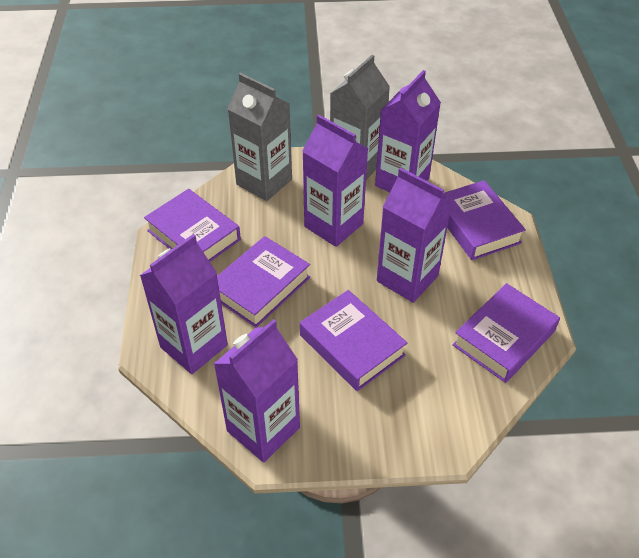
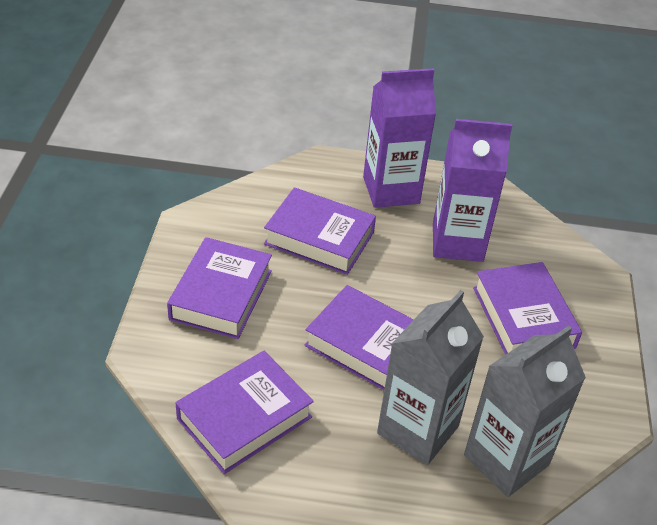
purple carton: 5 -> 2

